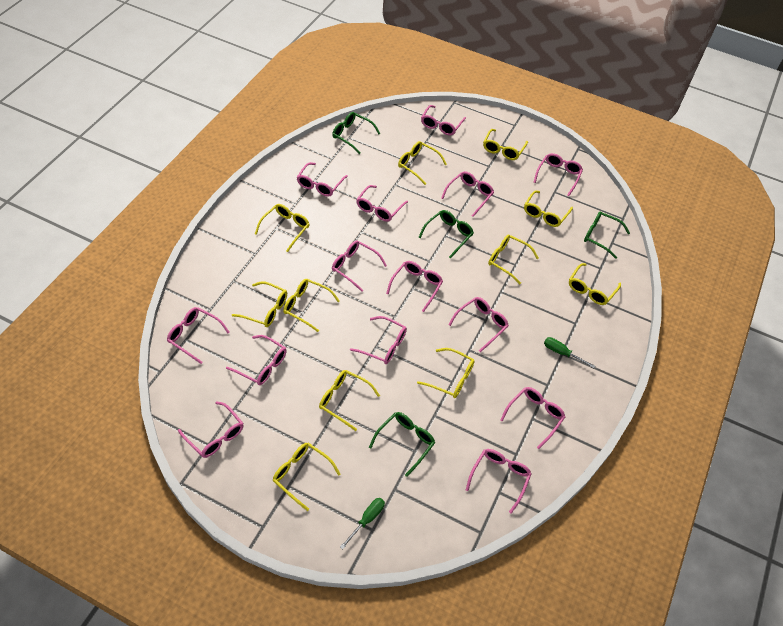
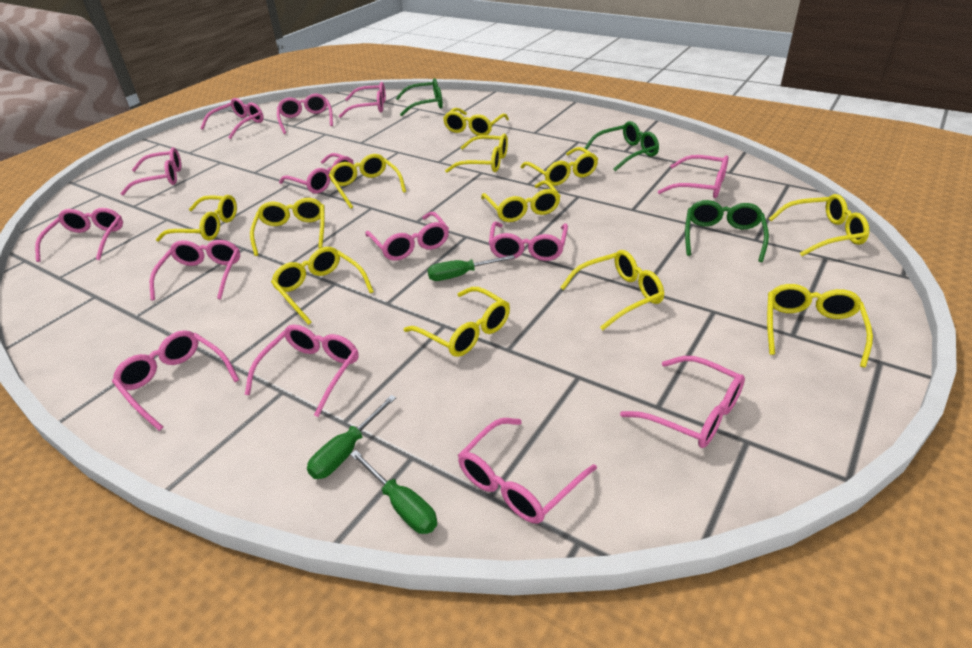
green glasses: 4 -> 3
green screwdriver: 2 -> 3
yellow glasses: 11 -> 12

